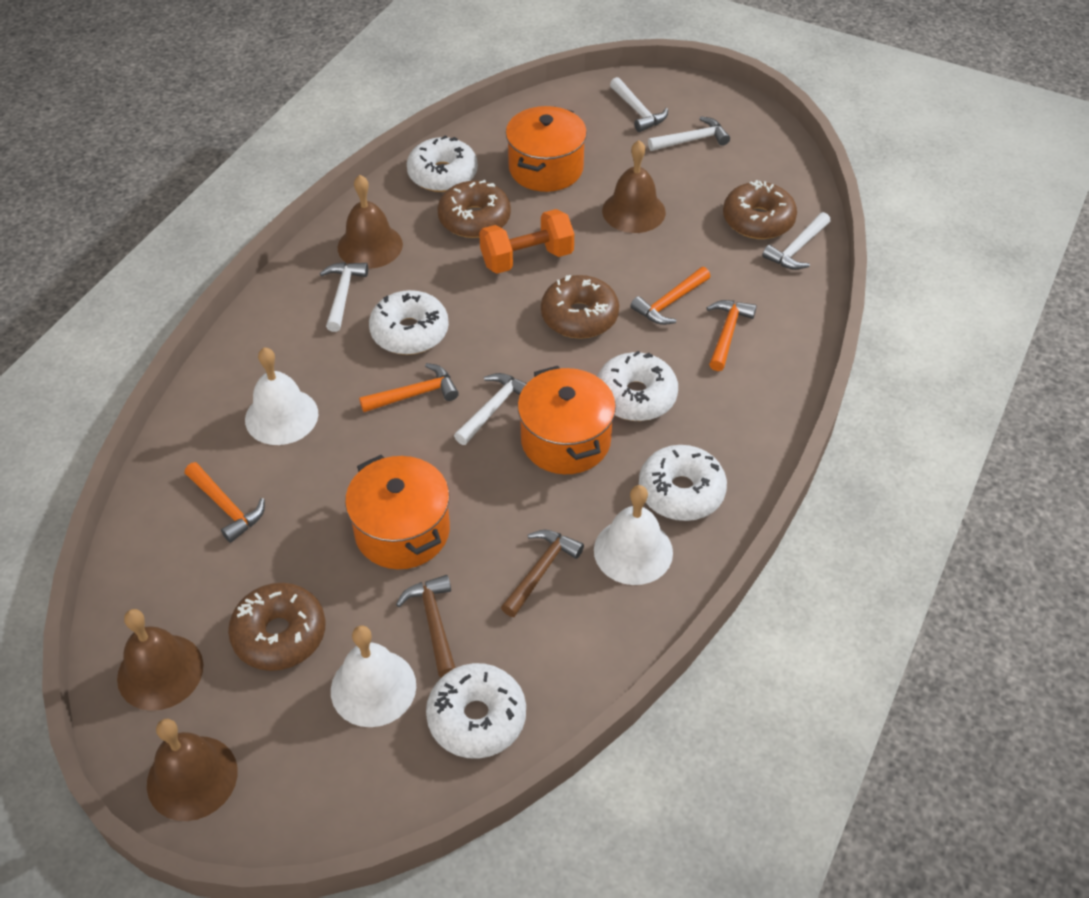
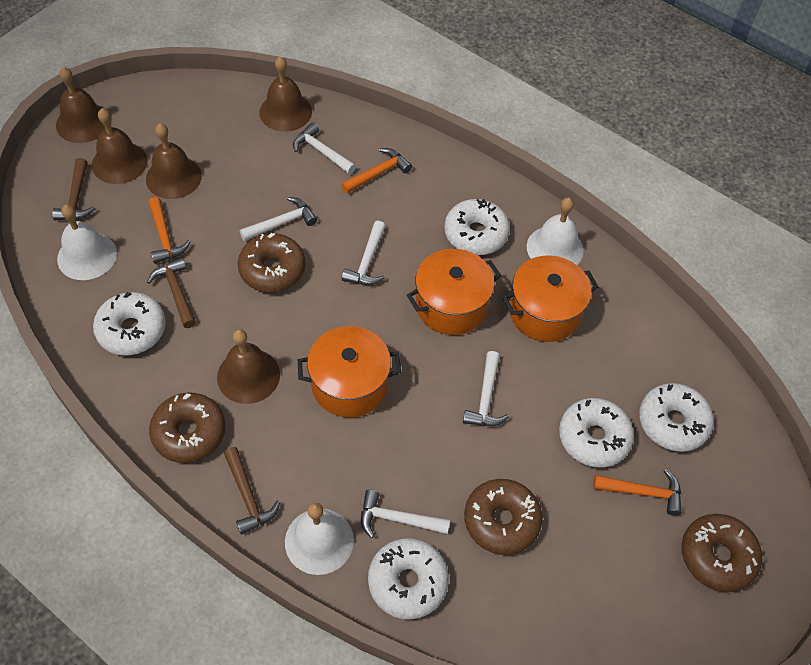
brown bell: 4 -> 5
brown hammer: 2 -> 3
orange dumbbell: 1 -> 0
orange hammer: 4 -> 3

